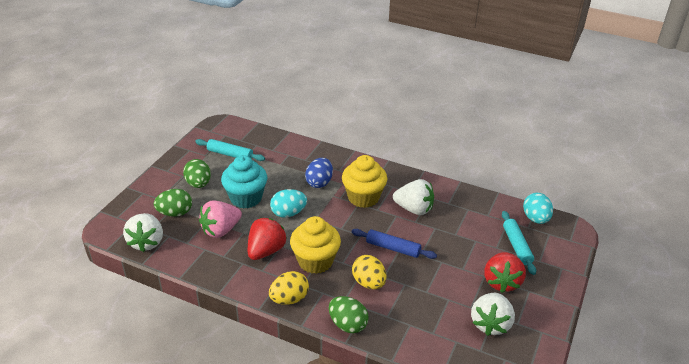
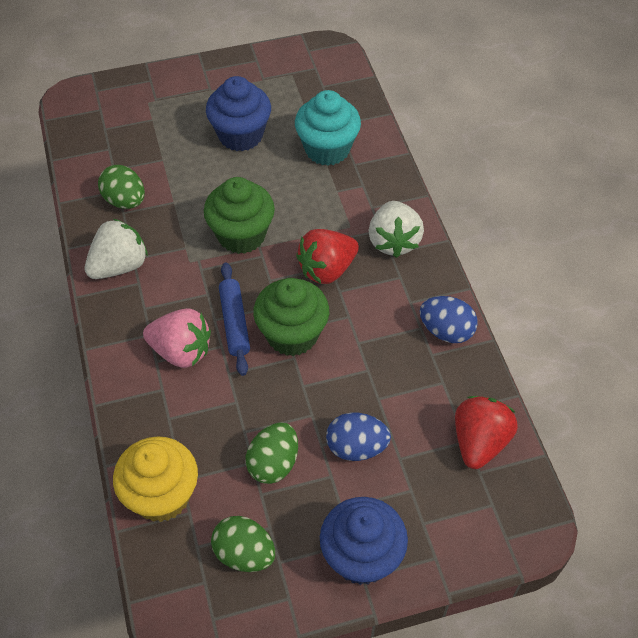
blue cupcake: 0 -> 2
blue egg: 1 -> 2
green cupcake: 0 -> 2
turquoise egg: 2 -> 0
turquoise rolling pin: 2 -> 0
white strawberry: 3 -> 2
yellow cupcake: 2 -> 1
yellow egg: 2 -> 0

